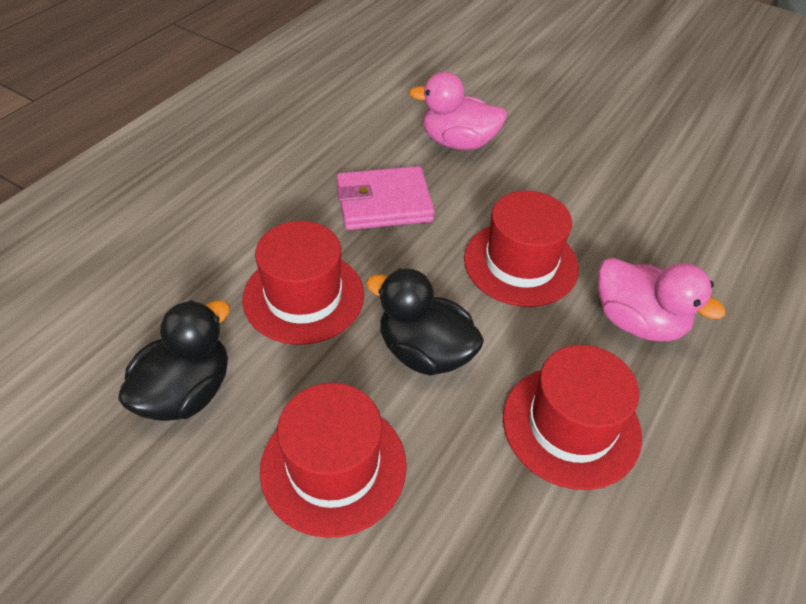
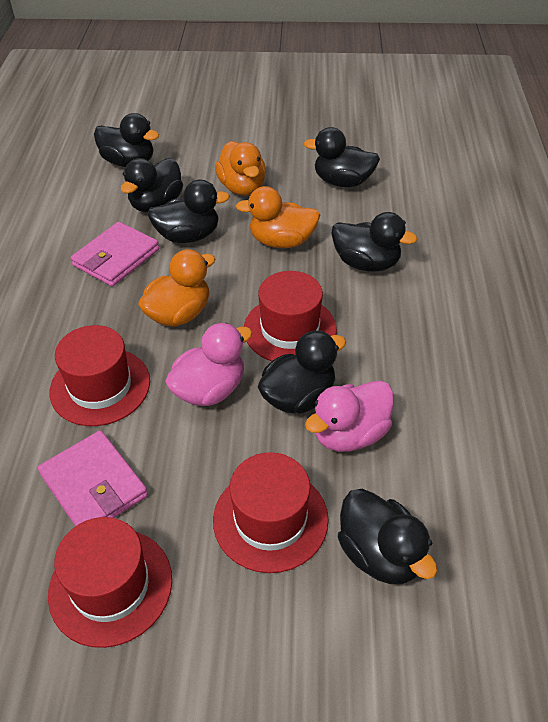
black duck: 2 -> 7
orange duck: 0 -> 3
pink wallet: 1 -> 2

